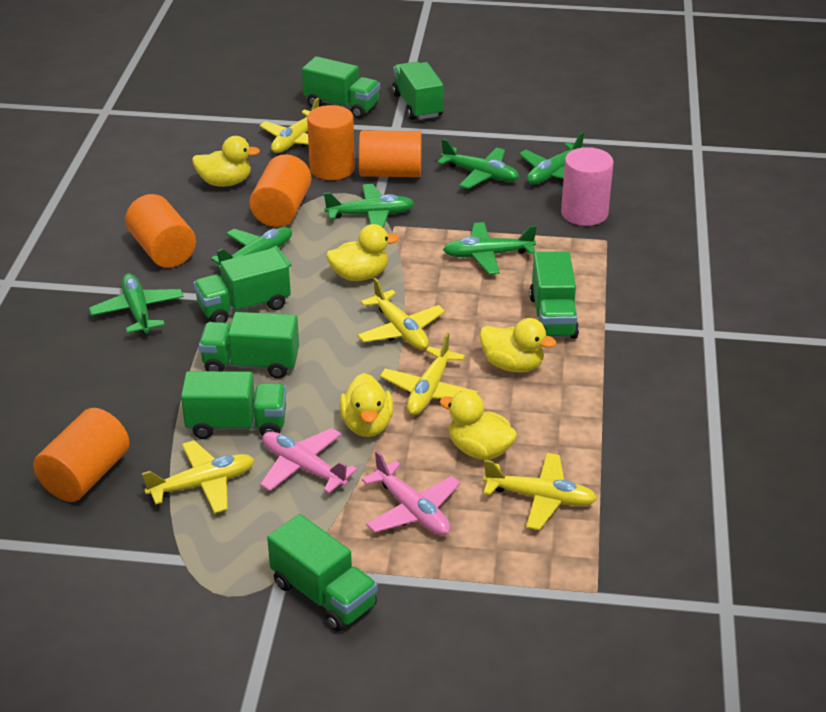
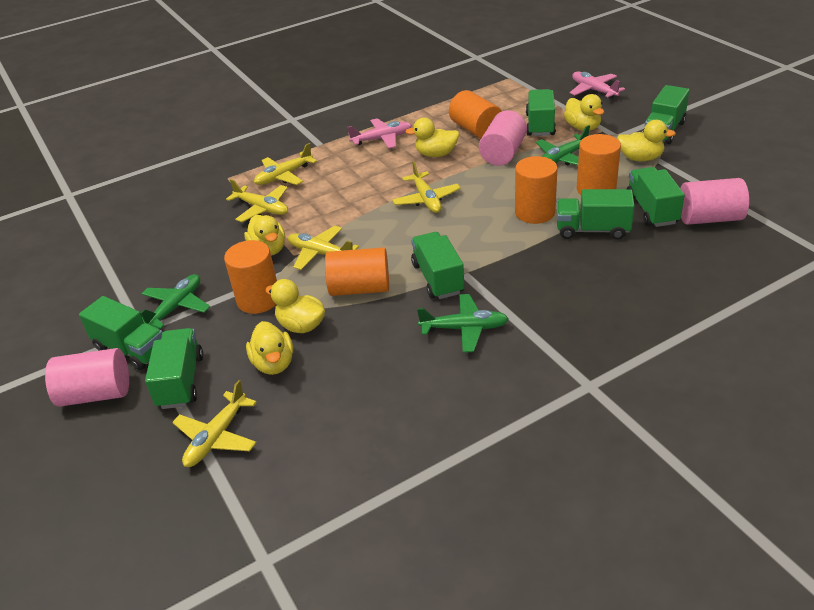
green plane: 6 -> 3
pink cylinder: 1 -> 3
yellow duck: 5 -> 6

